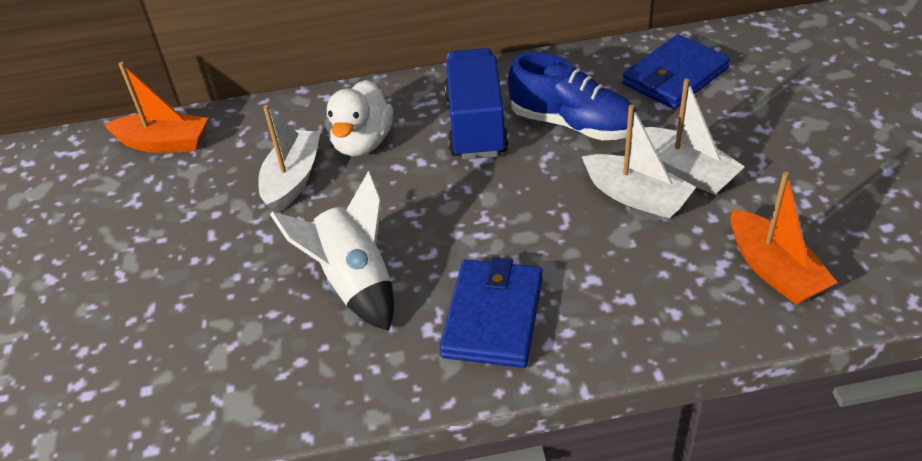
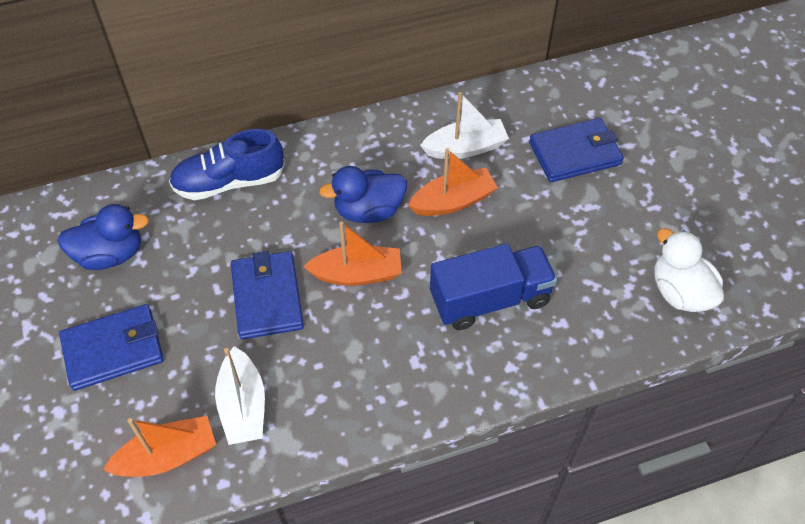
blue duck: 0 -> 2
blue wallet: 2 -> 3
orange boat: 2 -> 3
white boat: 3 -> 2
white rocket: 1 -> 0

